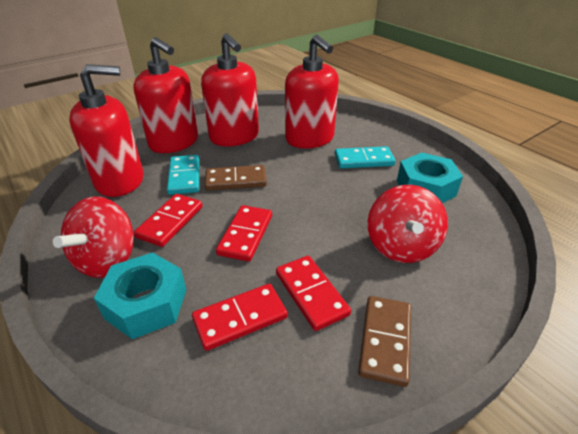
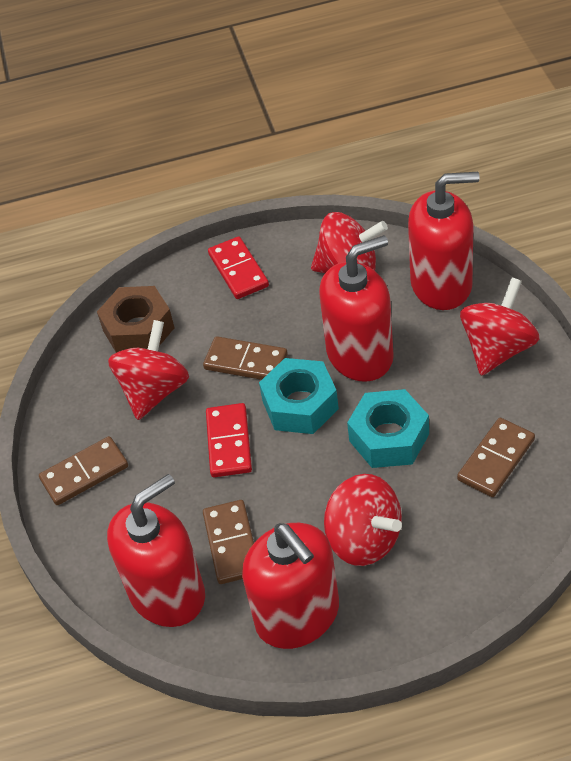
brown domino: 2 -> 4
brown nut: 0 -> 1
red domino: 4 -> 2
red spinning top: 2 -> 4
turquoise domino: 2 -> 0

